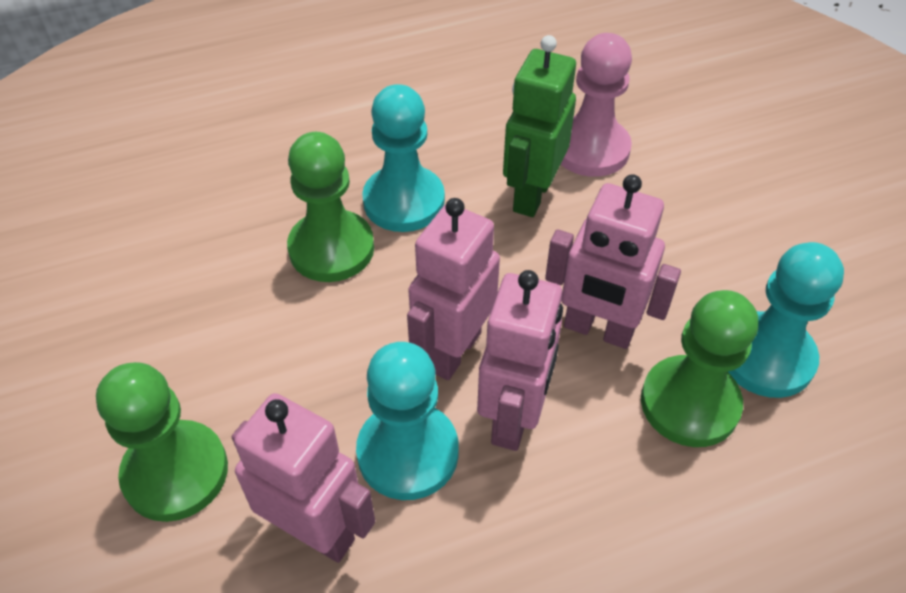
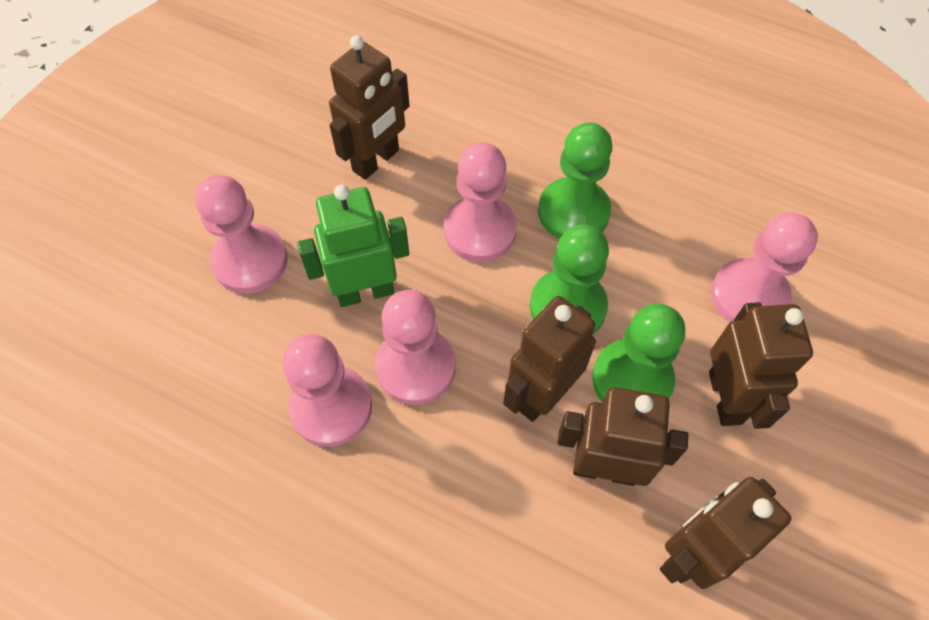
brown robot: 0 -> 5
pink pawn: 1 -> 5
pink robot: 4 -> 0
turquoise pawn: 3 -> 0

